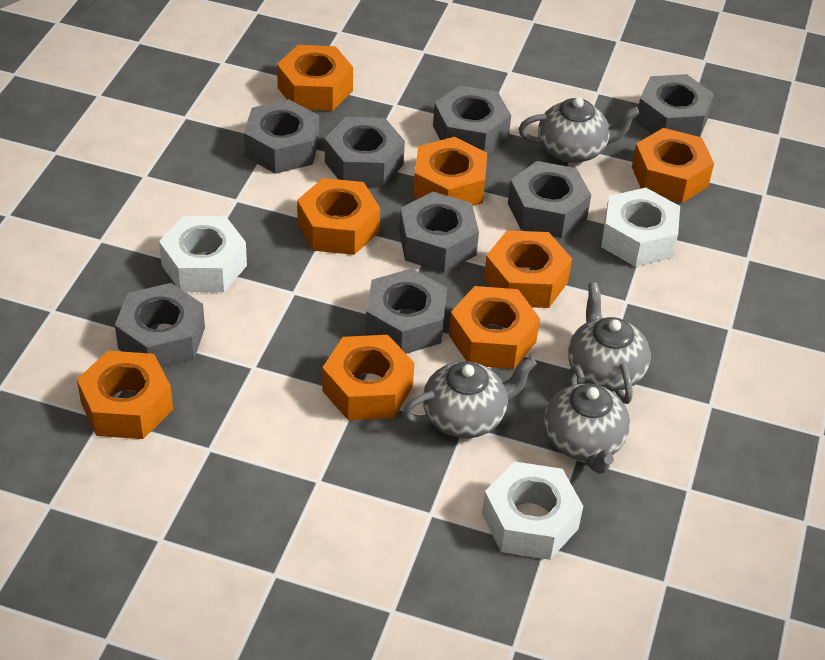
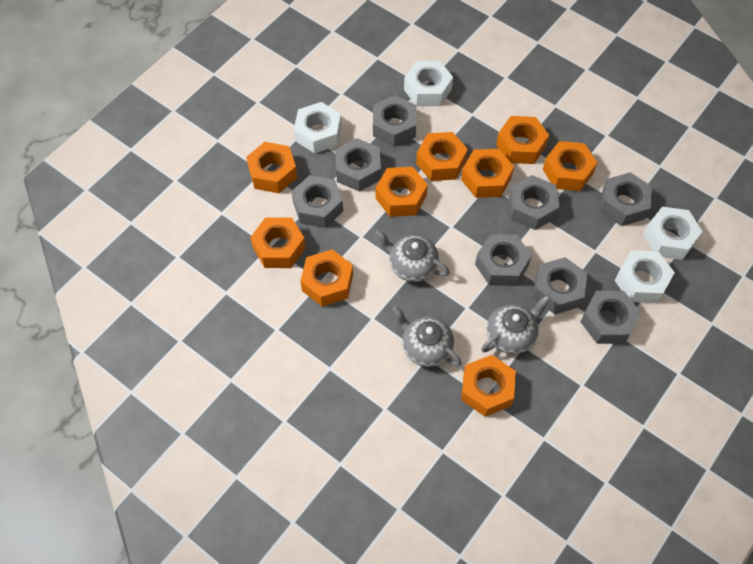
grey teapot: 4 -> 3
orange nut: 8 -> 9
white nut: 3 -> 4

